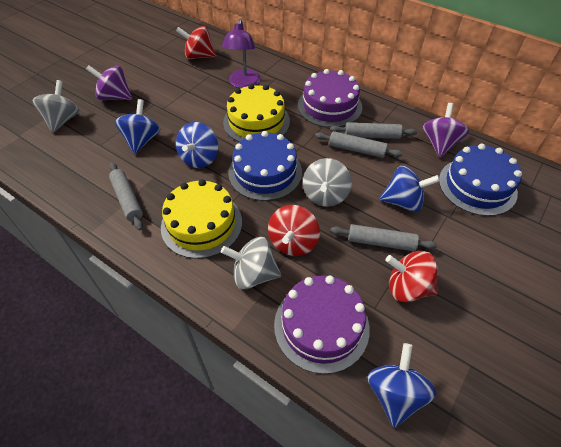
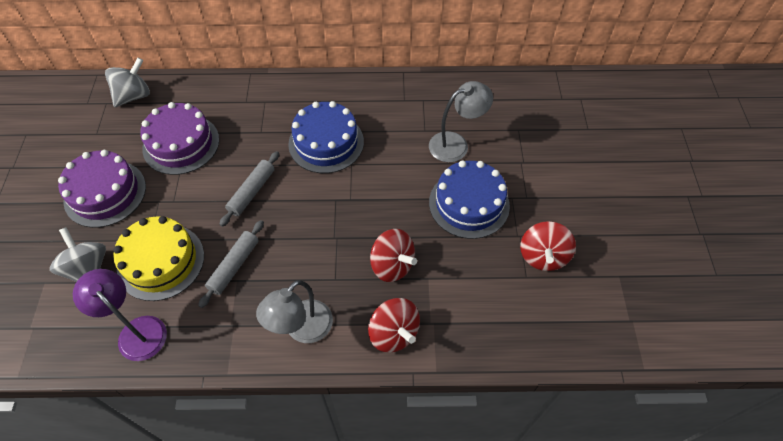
blue spinning top: 4 -> 0
grey lamp: 0 -> 2
grey rolling pin: 4 -> 2
grey spinning top: 3 -> 2
purple spinning top: 2 -> 0
yellow cake: 2 -> 1

